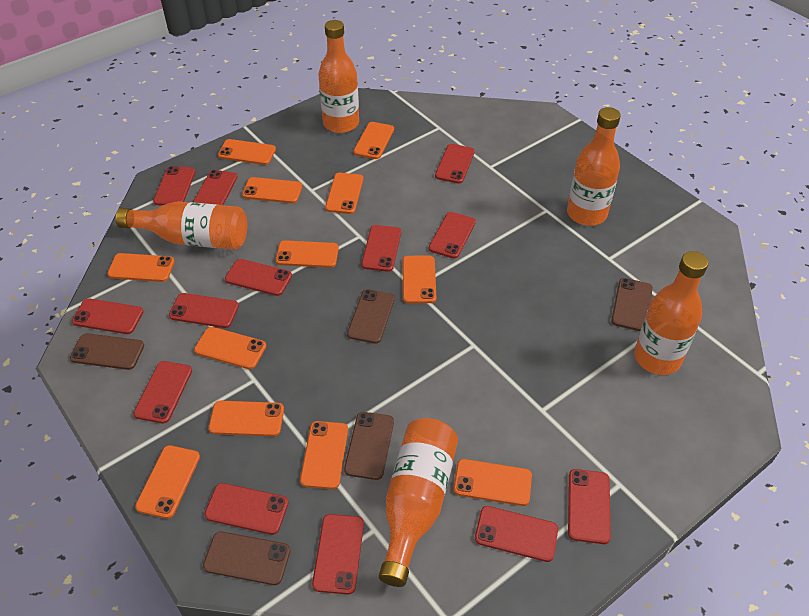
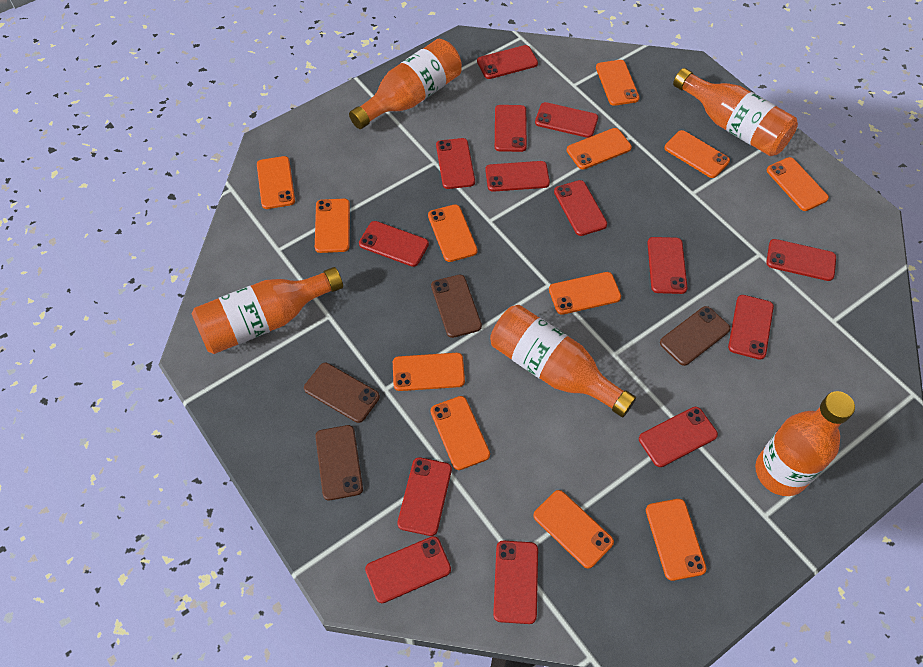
brown phone: 5 -> 4
red phone: 13 -> 14

